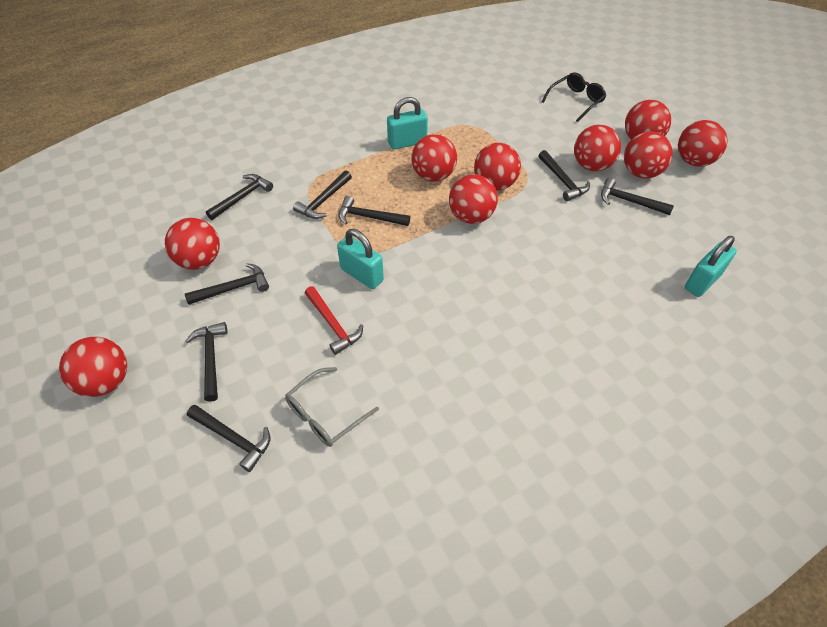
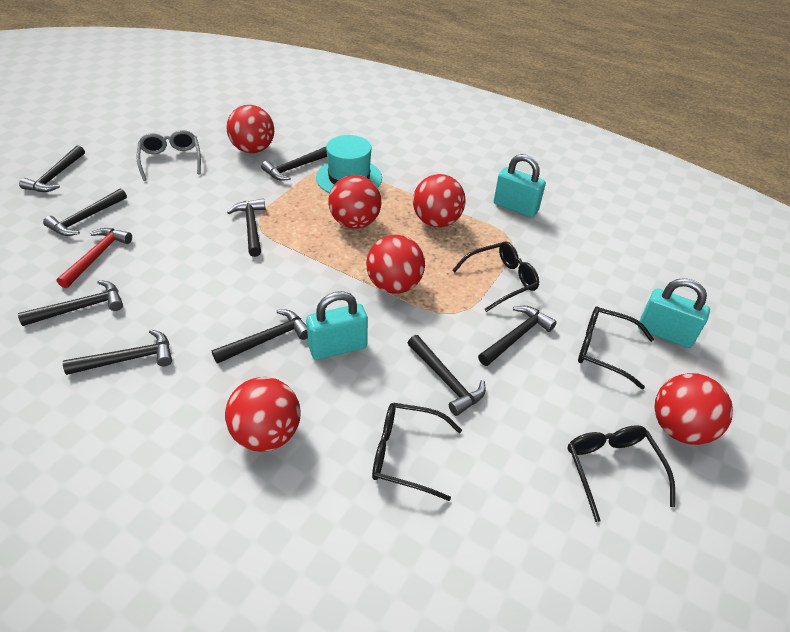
black glasses: 1 -> 4
black hammer: 8 -> 9
red ball: 9 -> 6
turquoise hat: 0 -> 1

